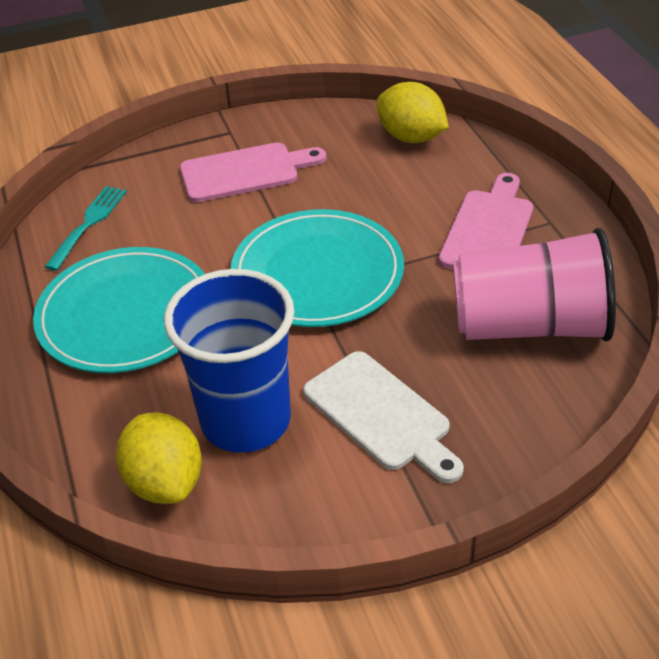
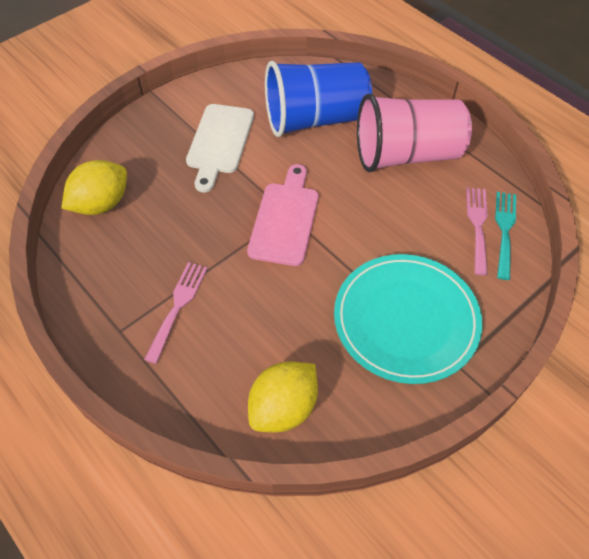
pink cutting board: 2 -> 1
pink fork: 0 -> 2
turquoise plate: 2 -> 1

